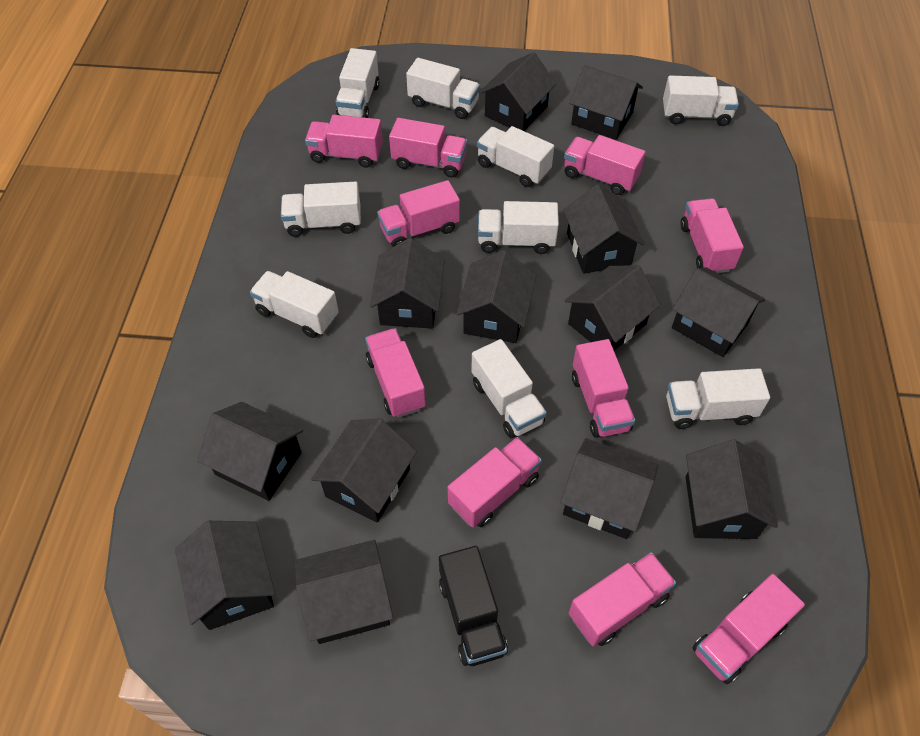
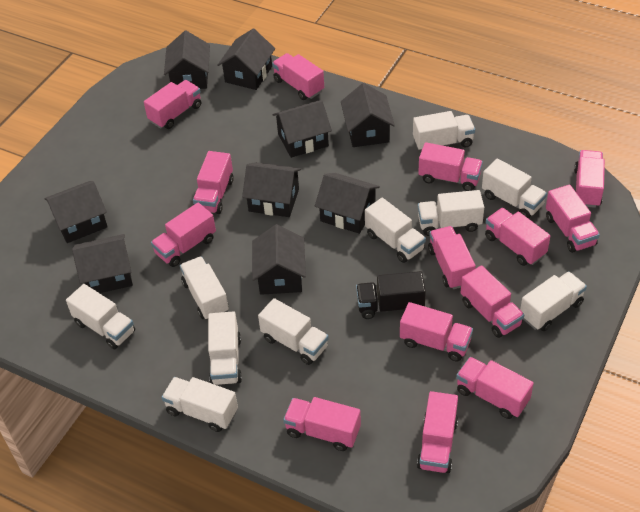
black house: 13 -> 9
pink truck: 10 -> 14
white truck: 9 -> 10

